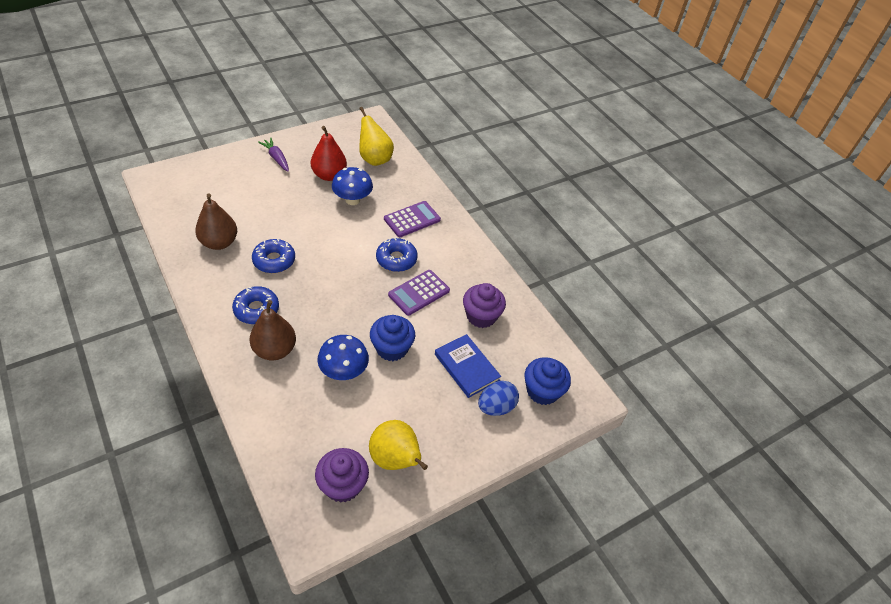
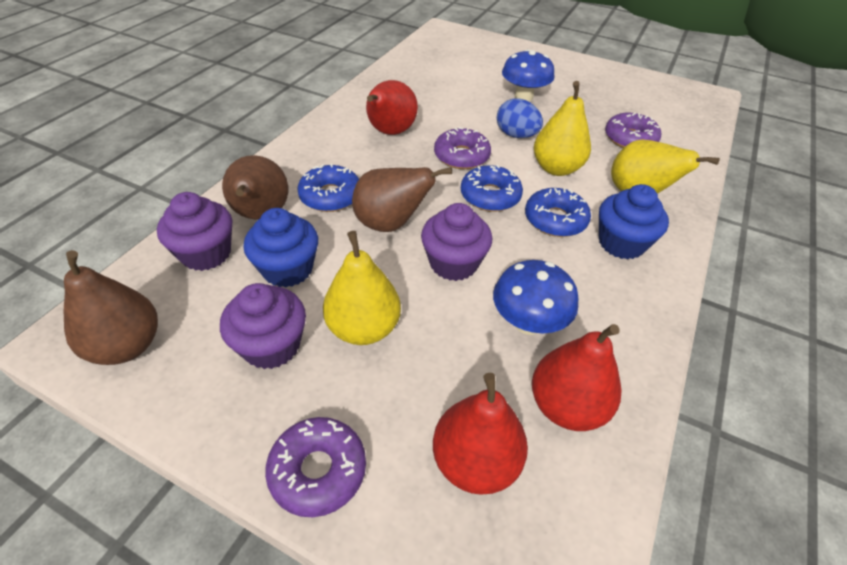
blue book: 1 -> 0
brown pear: 2 -> 3
purple calculator: 2 -> 0
purple carrot: 1 -> 0
purple cupcake: 2 -> 3
purple donut: 0 -> 3
red pear: 1 -> 3
yellow pear: 2 -> 3

